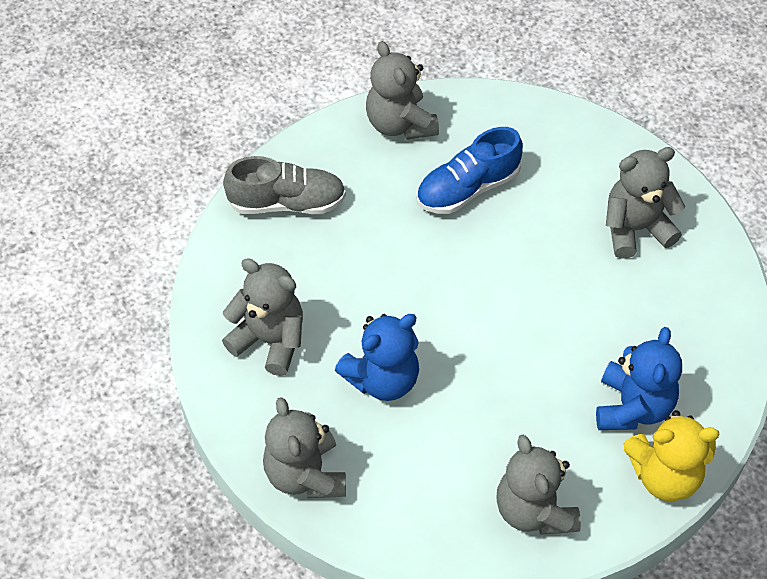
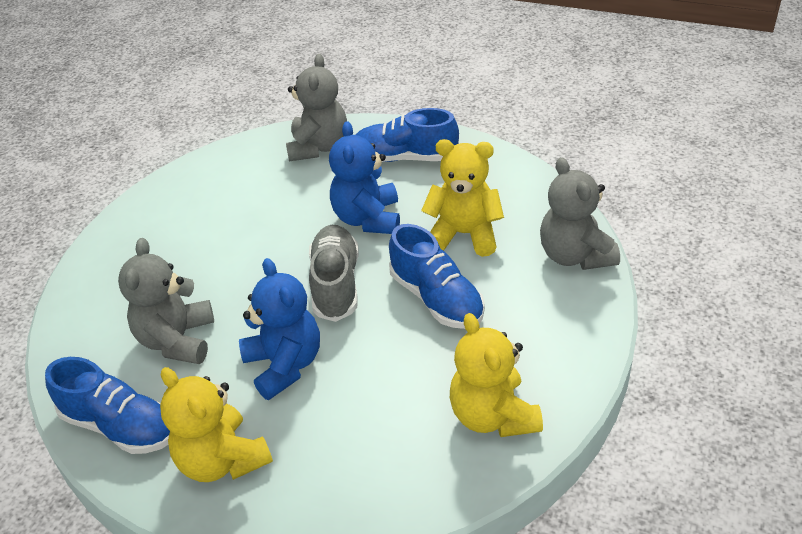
blue shoe: 1 -> 3
grey teddy bear: 5 -> 3
yellow teddy bear: 1 -> 3

